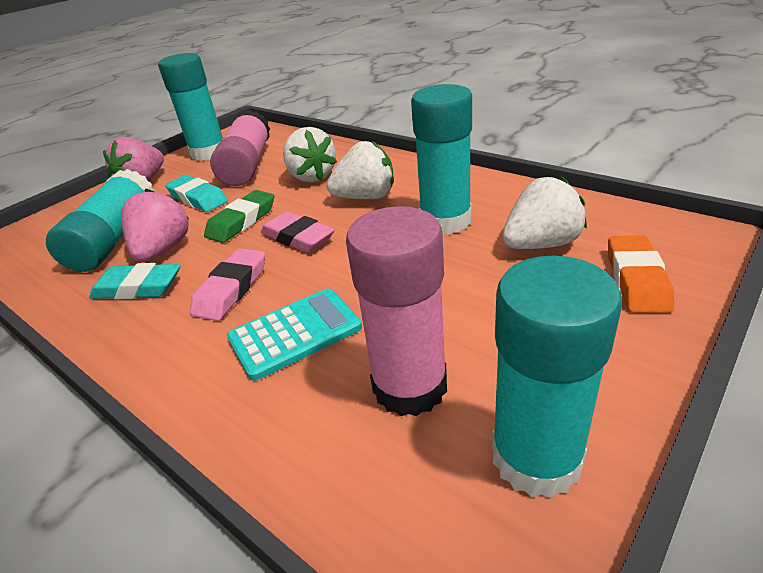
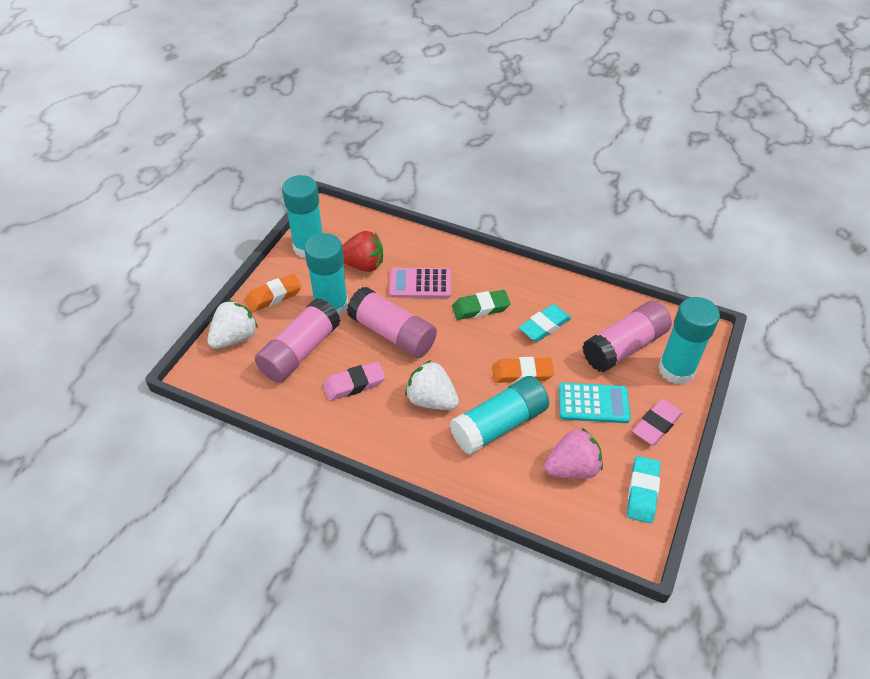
orange eraser: 1 -> 2
pink calculator: 0 -> 1
pink glue stick: 2 -> 3
pink strawberry: 2 -> 1
red strawberry: 0 -> 1
white strawberry: 3 -> 2

